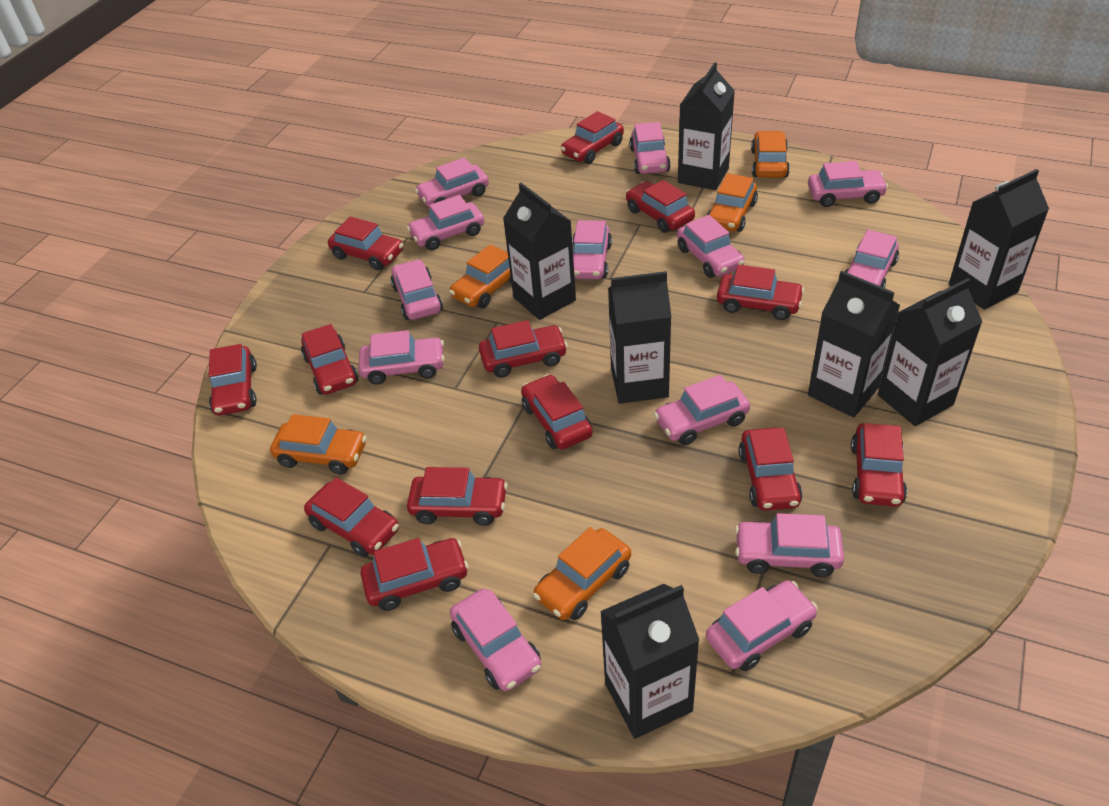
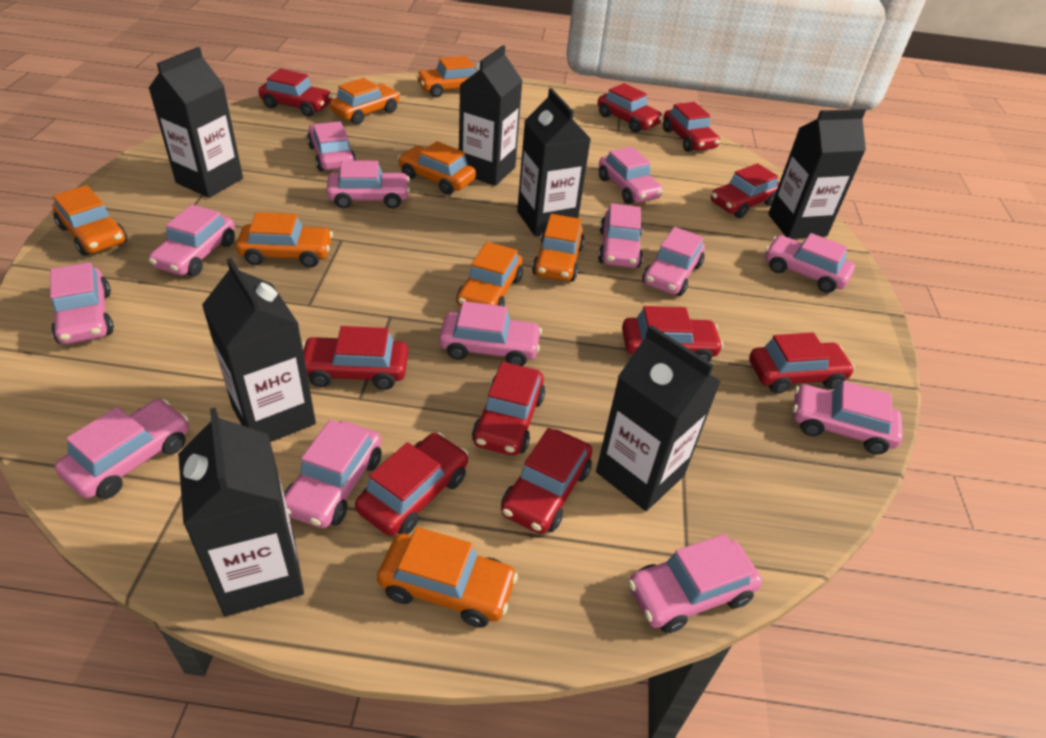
orange car: 5 -> 8
red car: 13 -> 10

